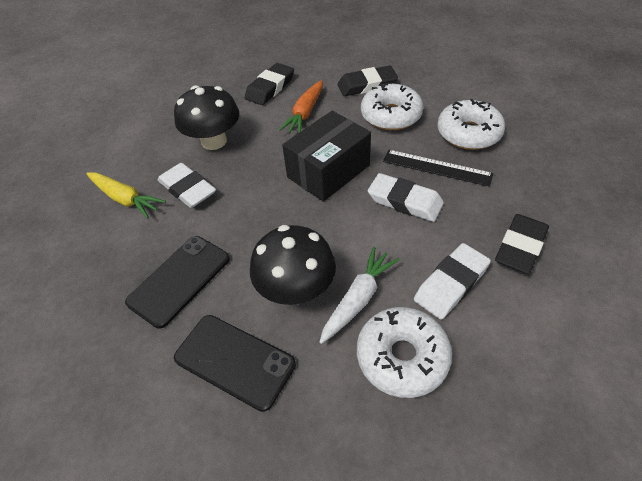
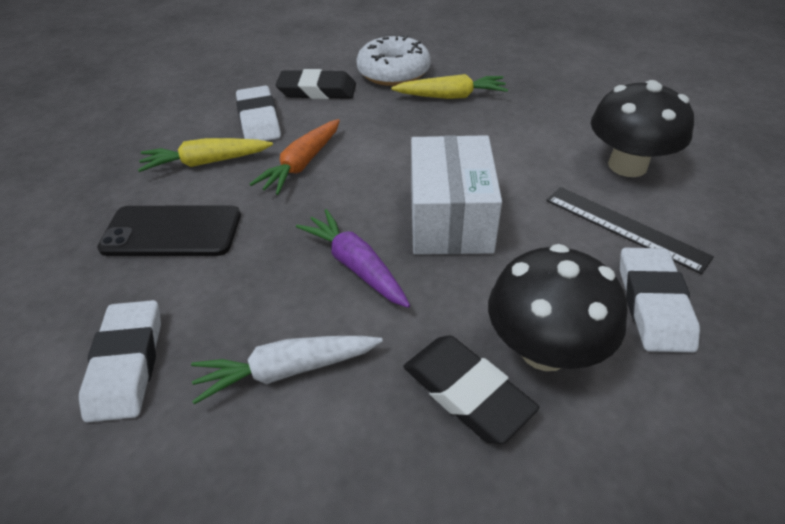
black box: 1 -> 0
black eraser: 3 -> 2
black phone: 2 -> 1
purple carrot: 0 -> 1
white box: 0 -> 1
white donut: 3 -> 1
yellow carrot: 1 -> 2

